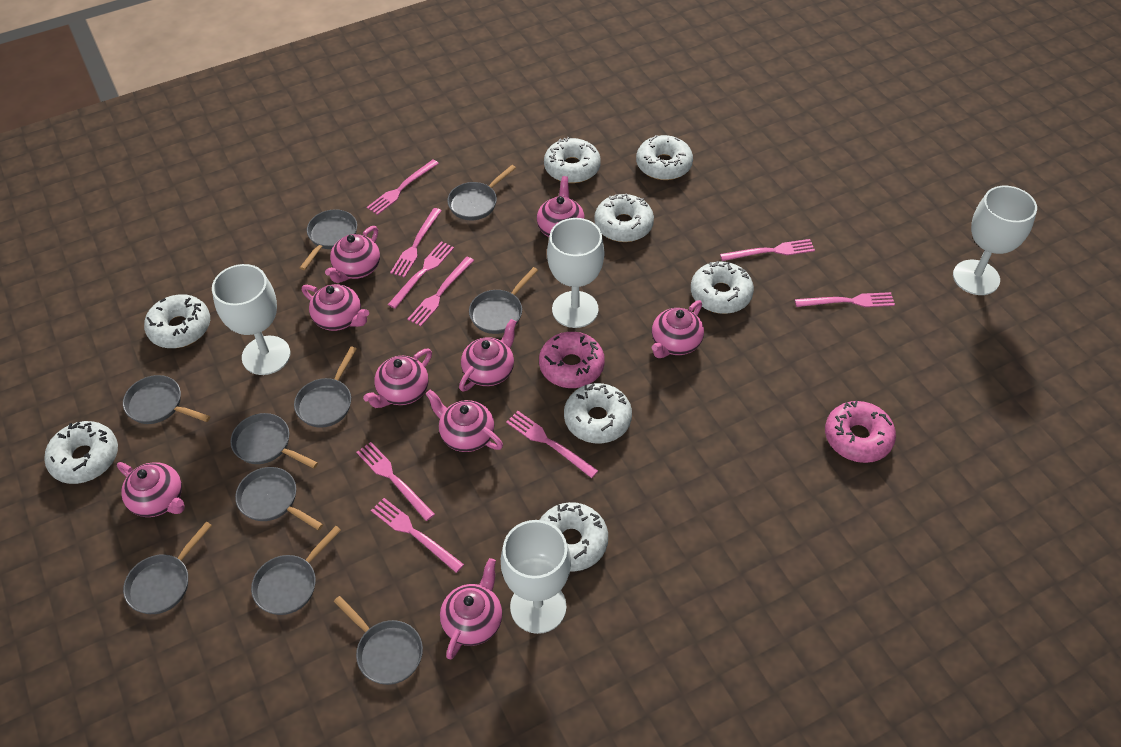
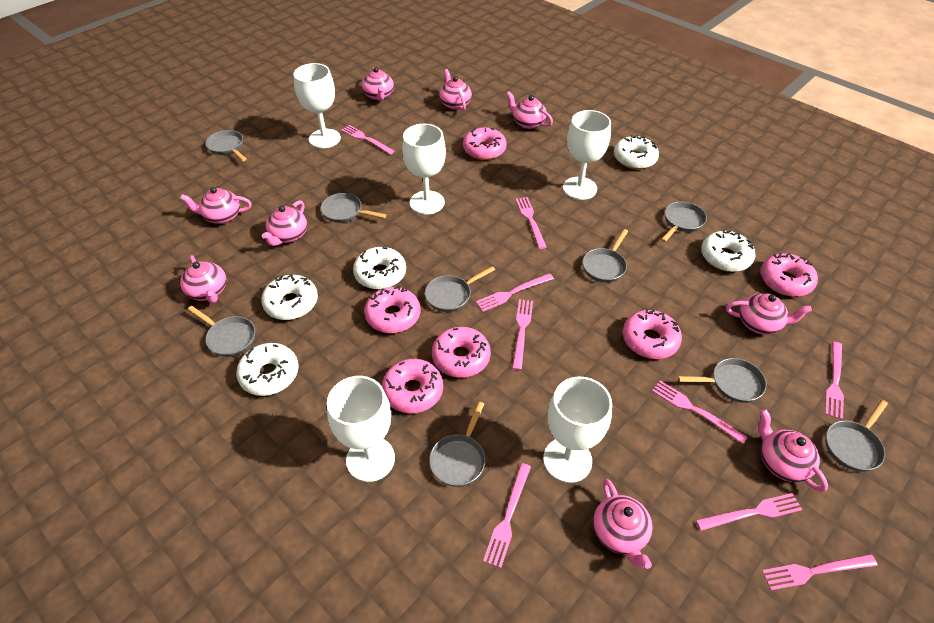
grey pan: 10 -> 9
pink donut: 2 -> 6
white donut: 8 -> 5
white goblet: 4 -> 5

